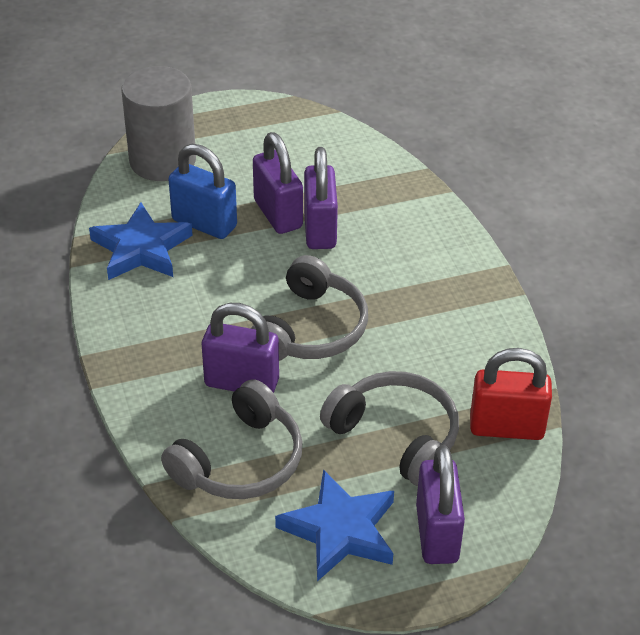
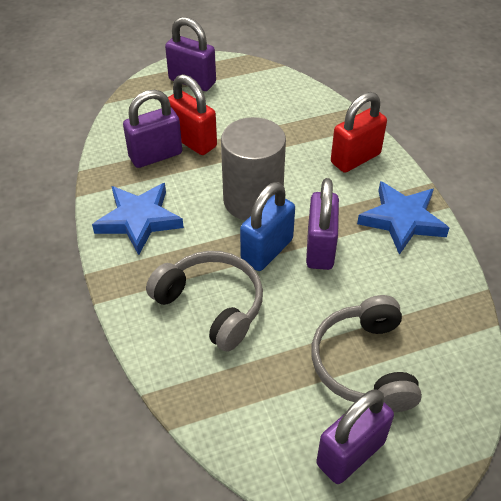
grey headphones: 3 -> 2
red padlock: 1 -> 2

